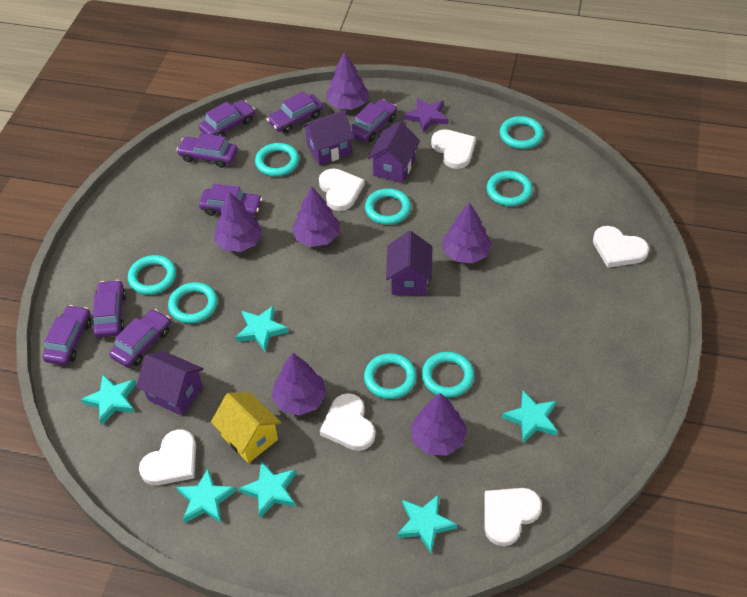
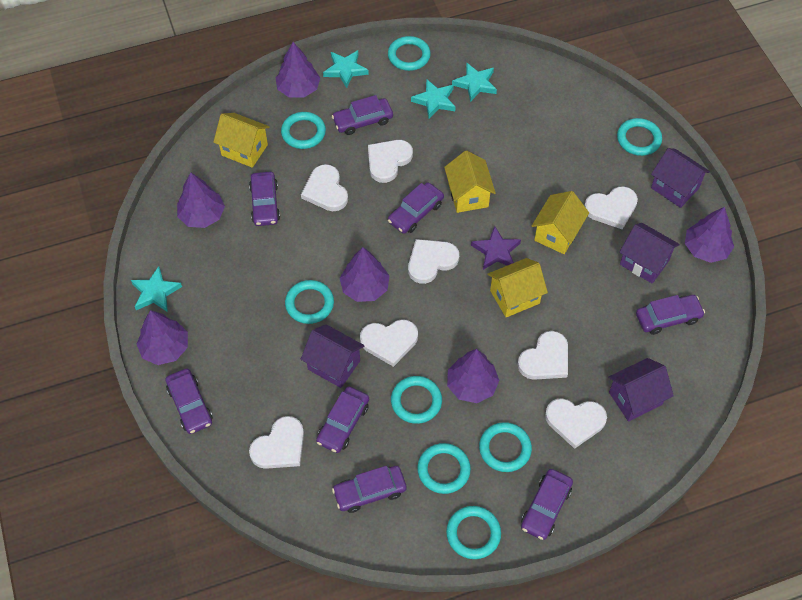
turquoise star: 6 -> 4
white heart: 6 -> 8
yellow house: 1 -> 4

